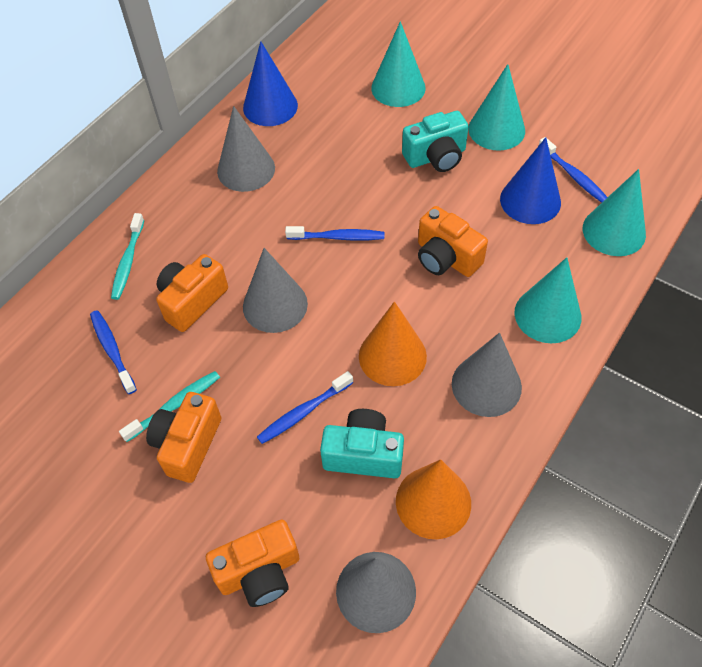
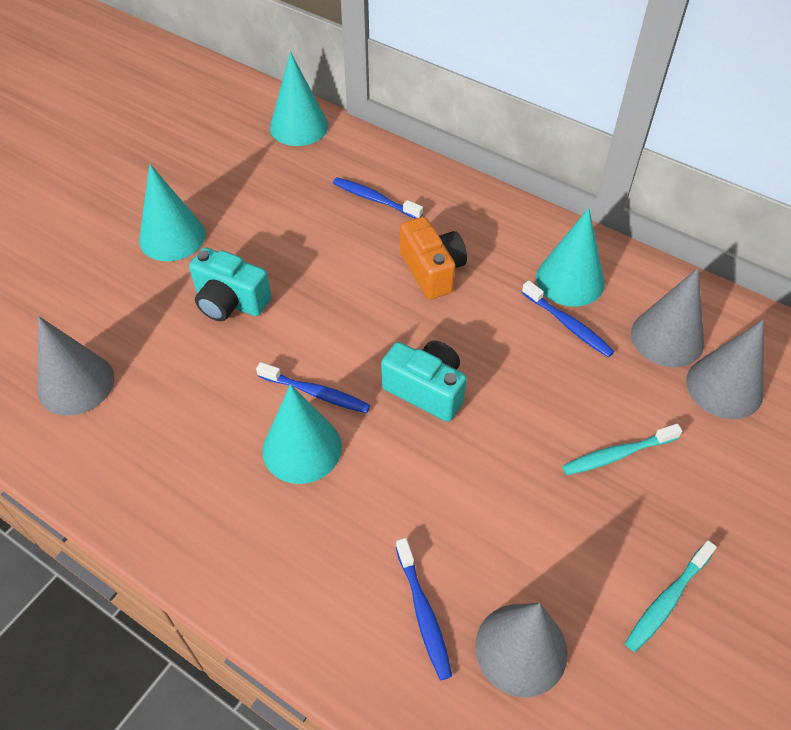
blue cone: 2 -> 0
orange camera: 4 -> 1
orange cone: 2 -> 0

